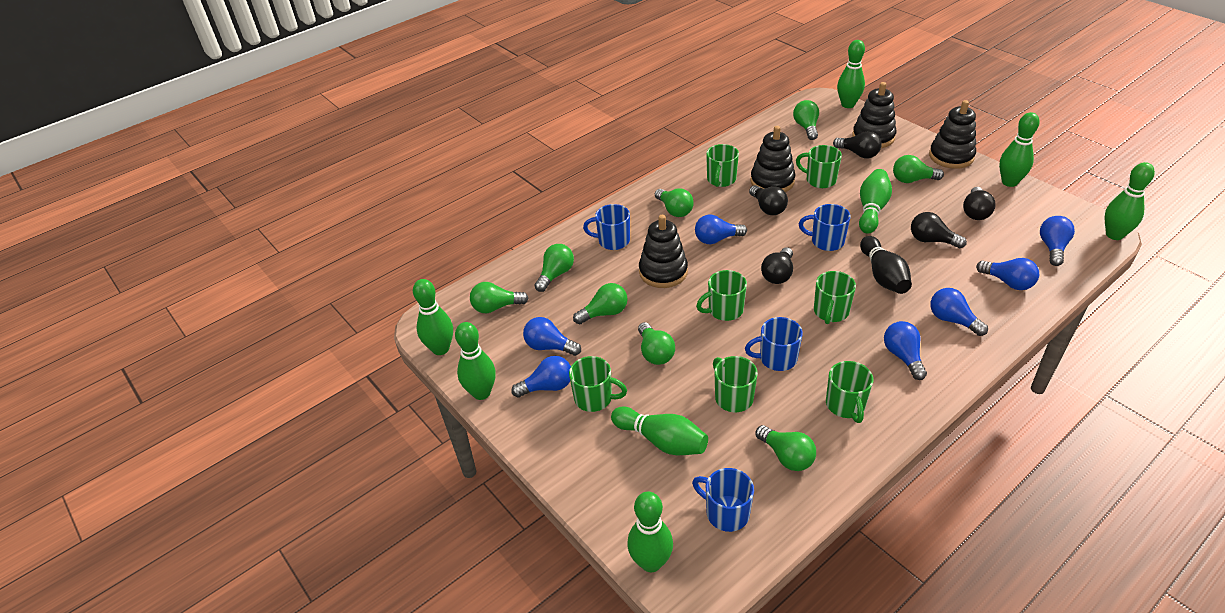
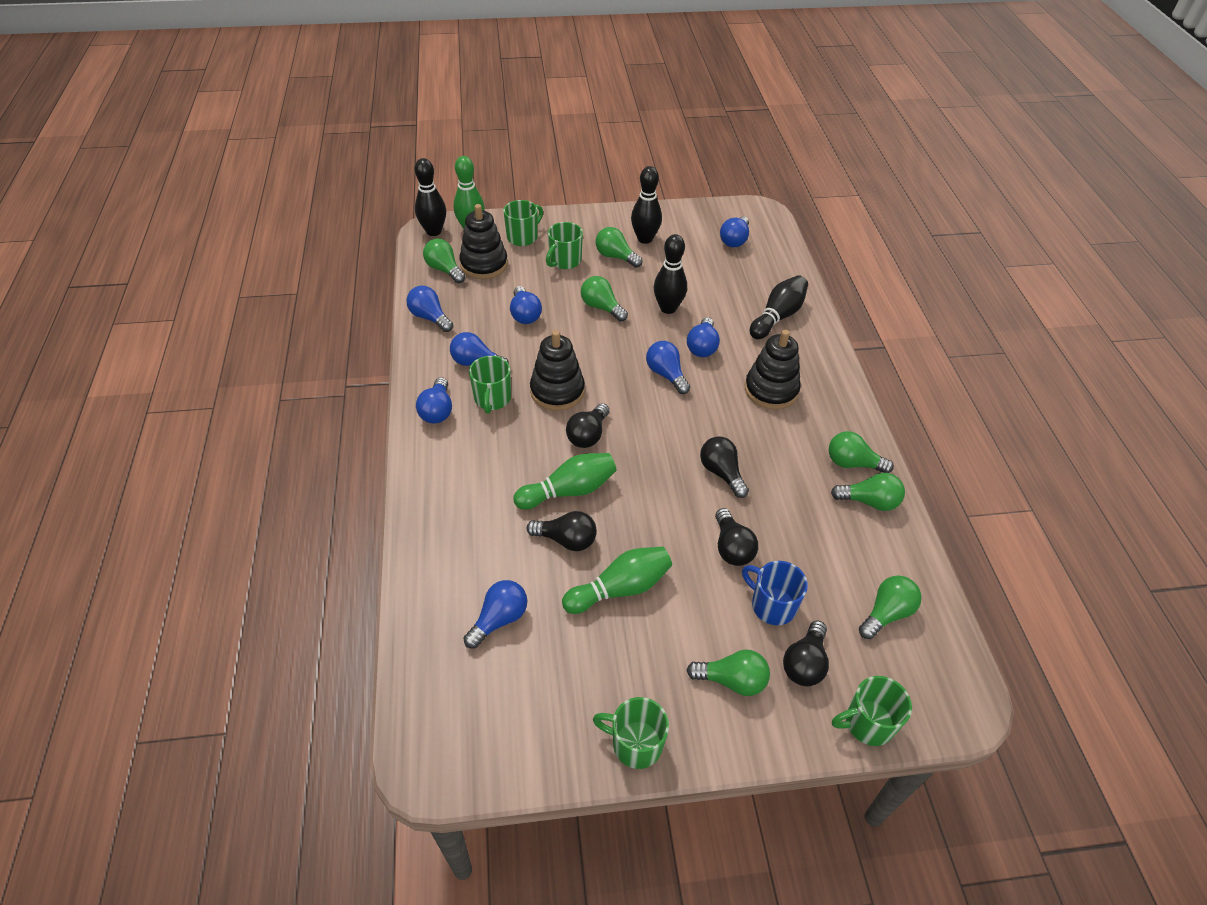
black bowling pin: 1 -> 4
black stacking toy: 4 -> 3
blue light bulb: 7 -> 8
blue mug: 4 -> 1
green bowling pin: 8 -> 3
green light bulb: 8 -> 7
green mug: 7 -> 5

